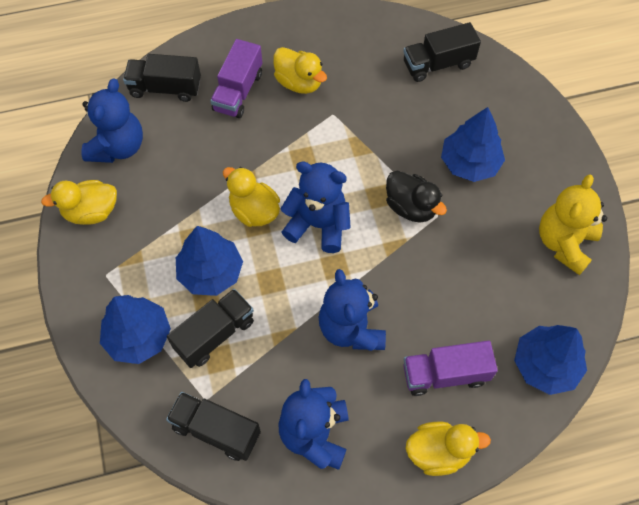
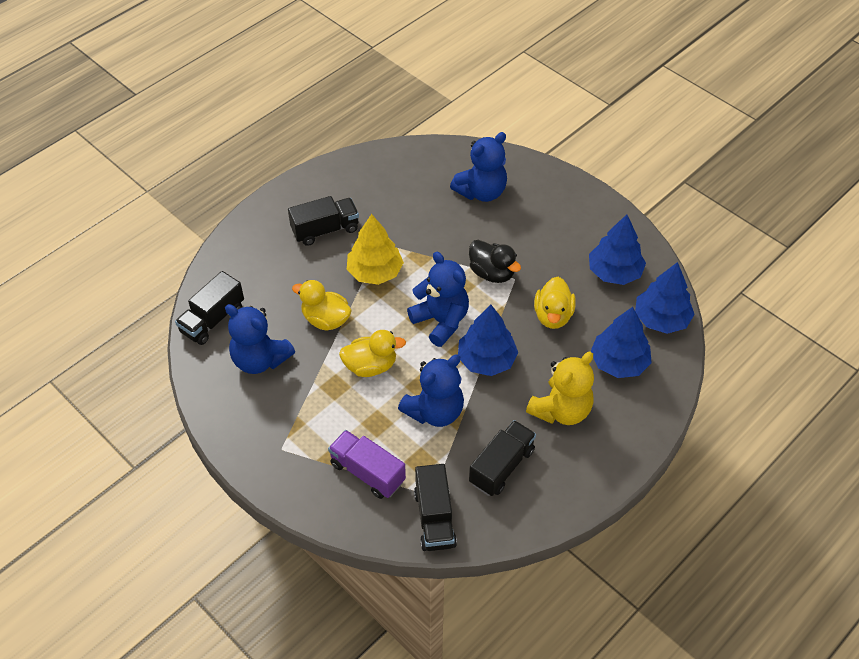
purple truck: 2 -> 1
yellow duck: 4 -> 3
yellow tree: 0 -> 1

